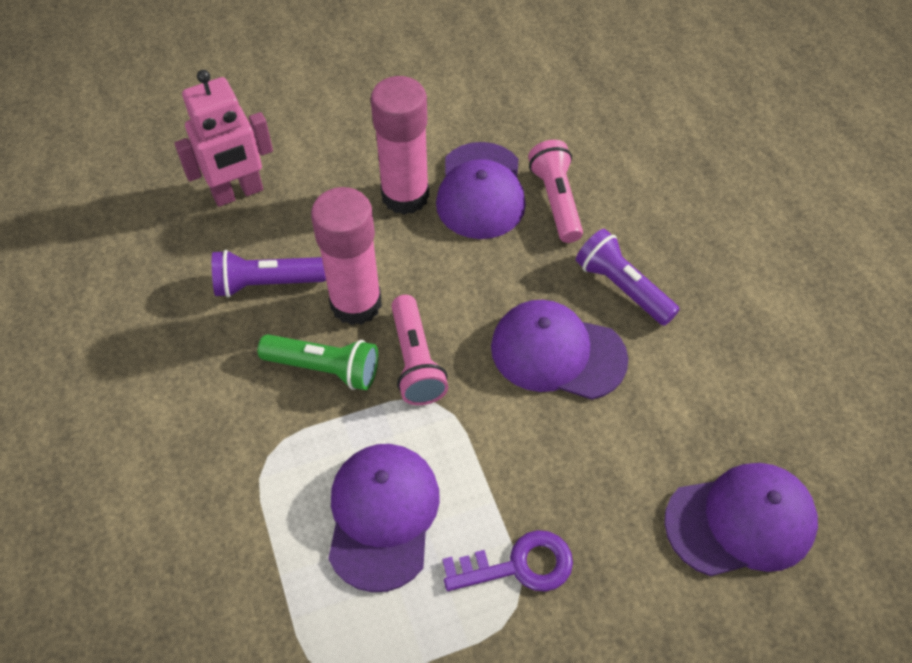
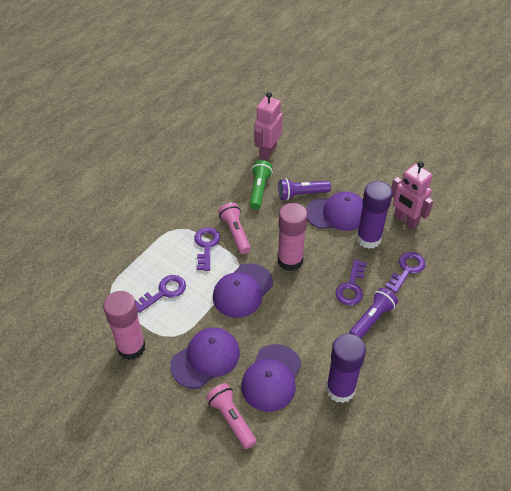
pink robot: 1 -> 2
purple glue stick: 0 -> 2
purple key: 1 -> 4

